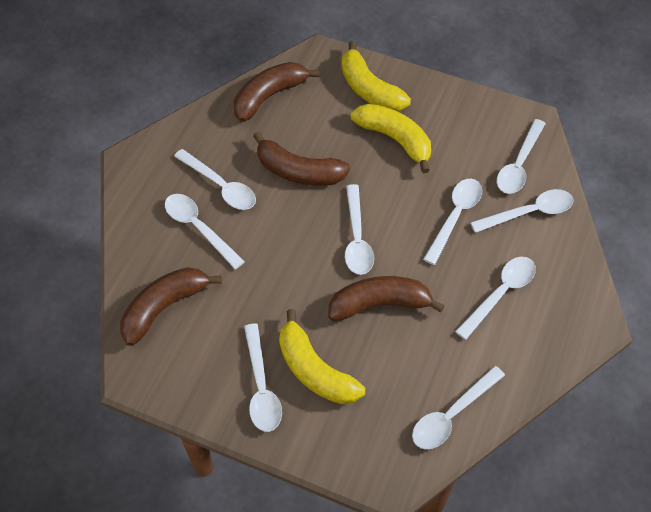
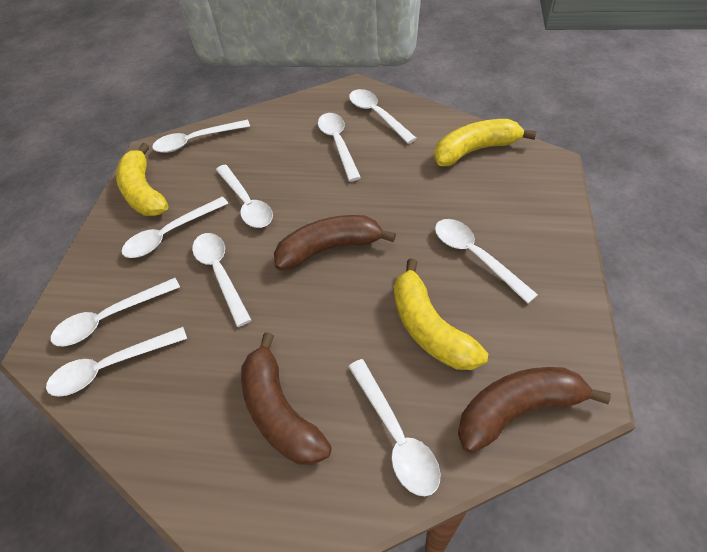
brown banana: 4 -> 3
white spoon: 9 -> 10

